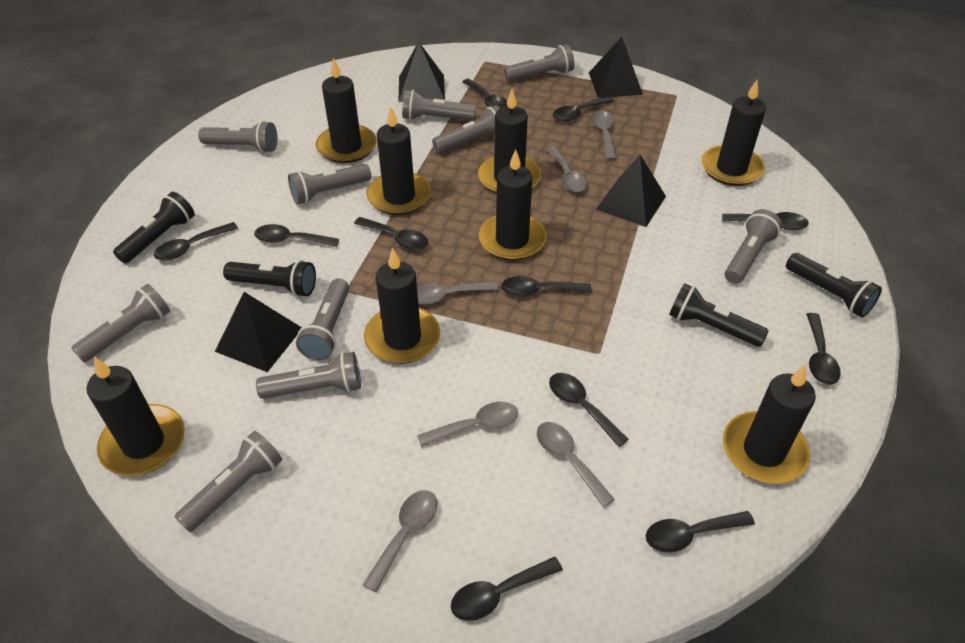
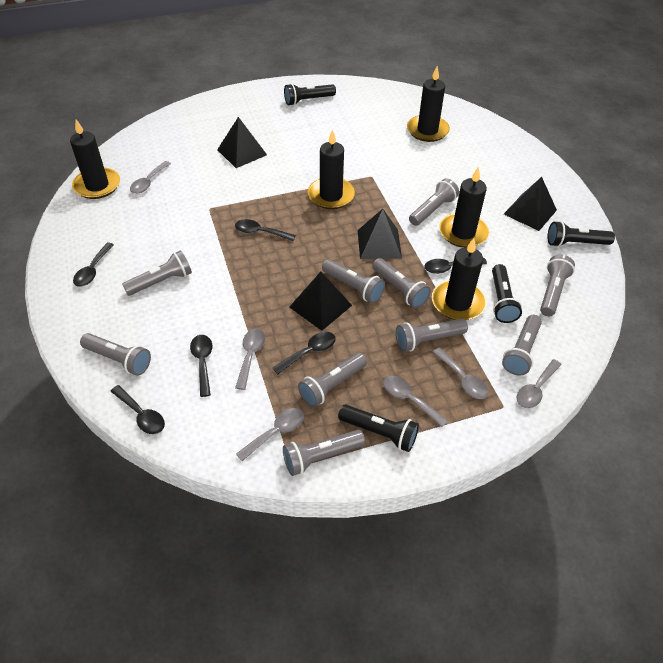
black candle: 8 -> 5
black spoon: 11 -> 6

